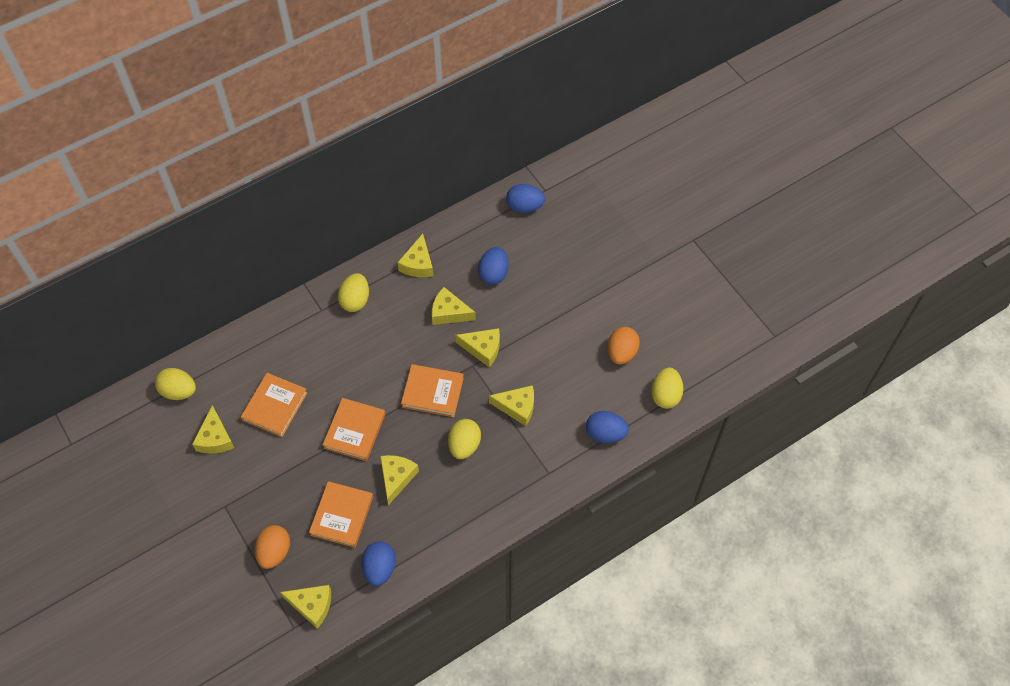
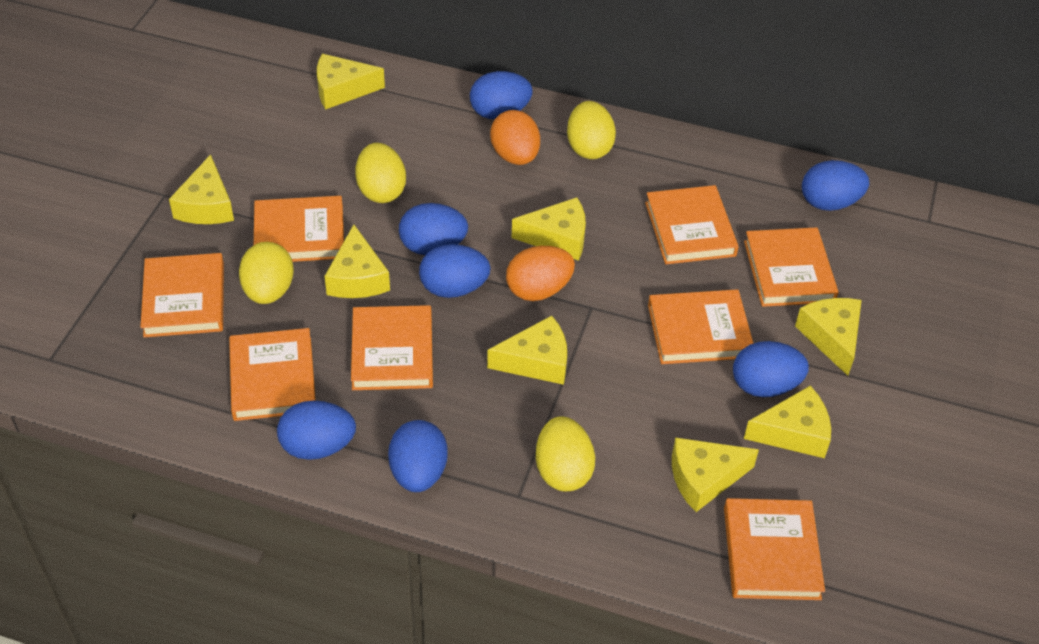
blue egg: 4 -> 7
orange book: 4 -> 8
yellow cheese: 7 -> 8

